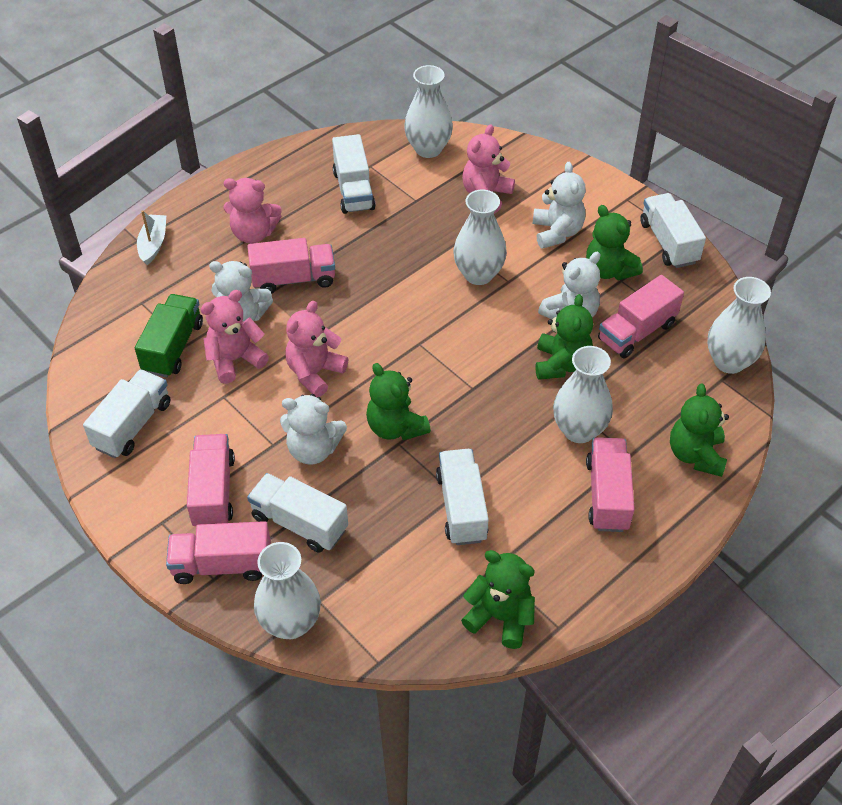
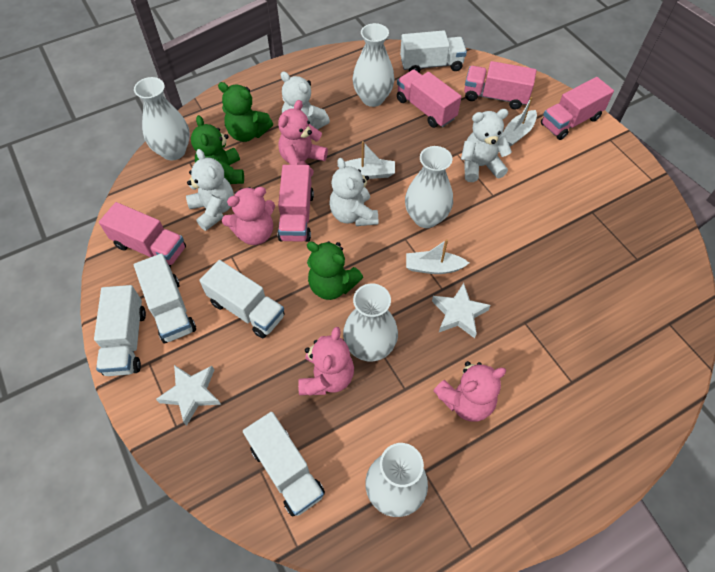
green teddy bear: 5 -> 3
green truck: 1 -> 0
white boat: 1 -> 3
white star: 0 -> 2

